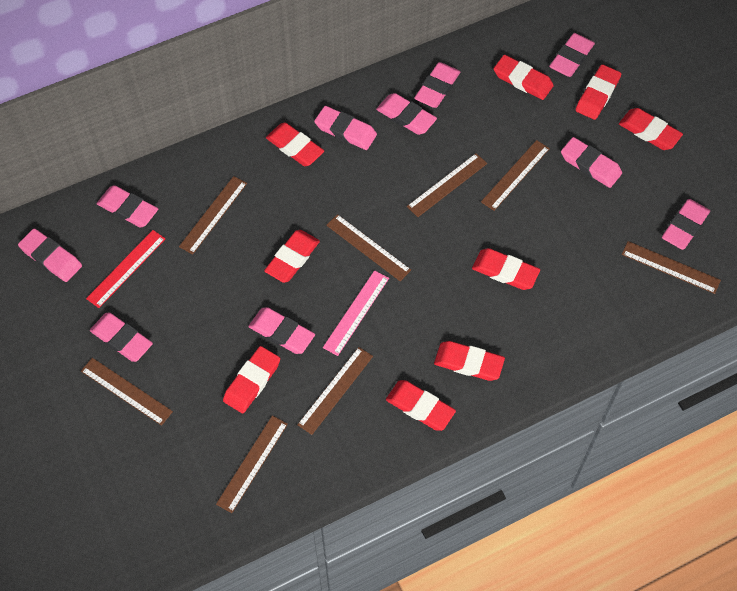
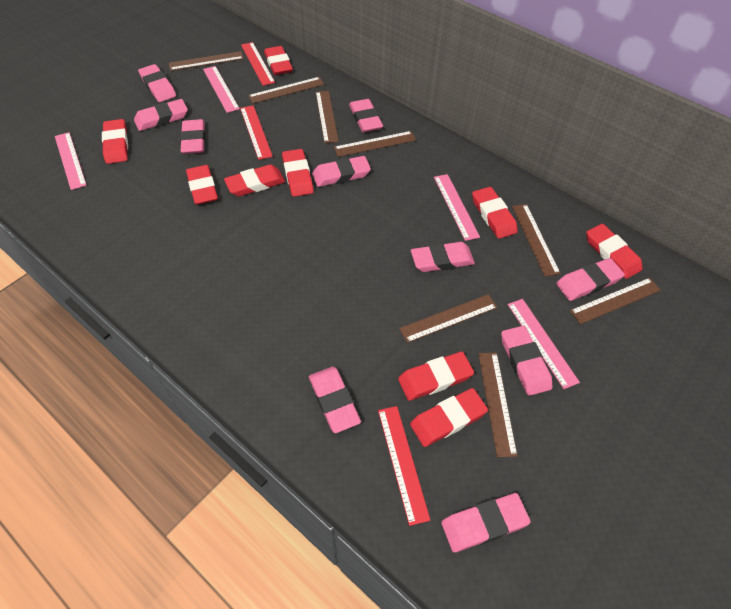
pink ruler: 1 -> 4
red ruler: 1 -> 3

